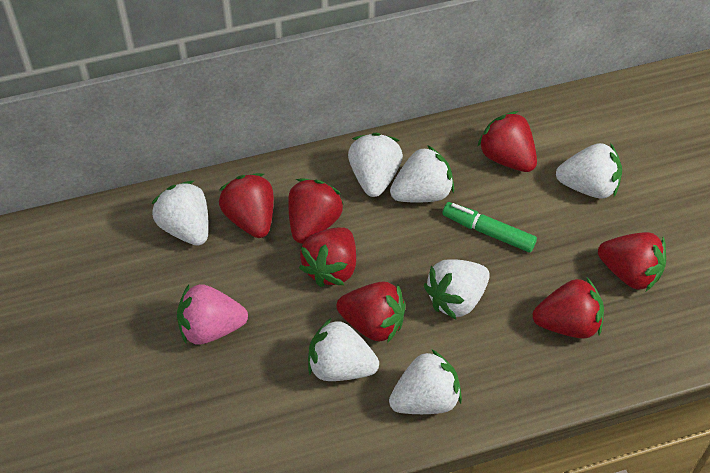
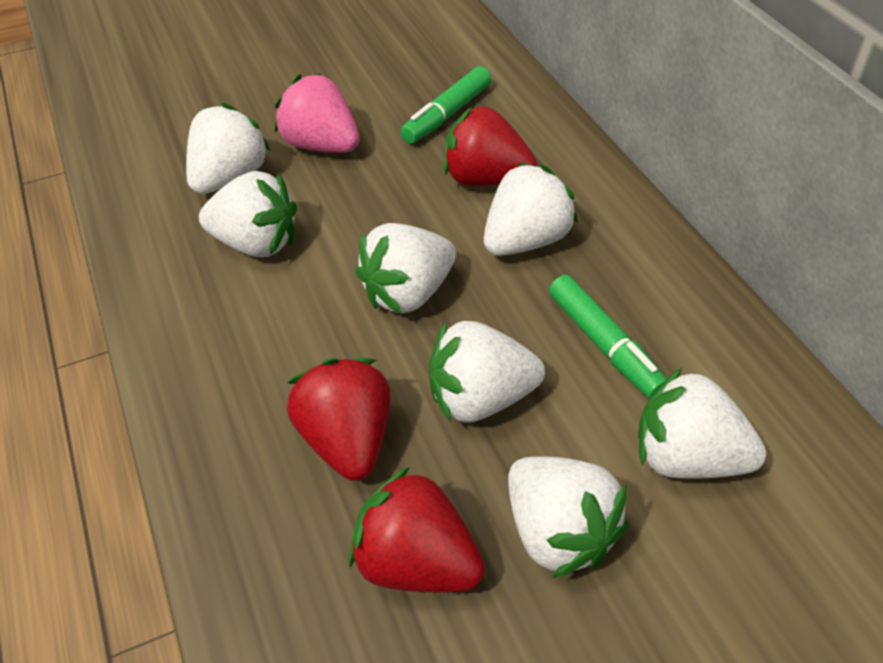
green marker: 1 -> 2
red strawberry: 7 -> 3

